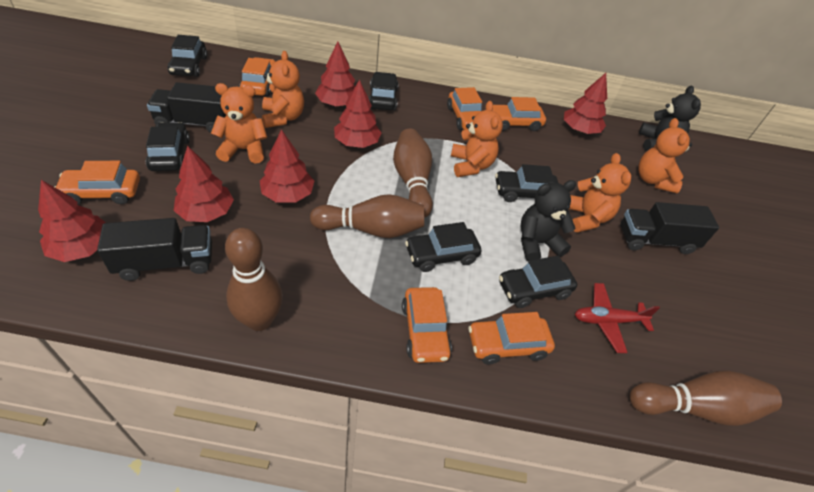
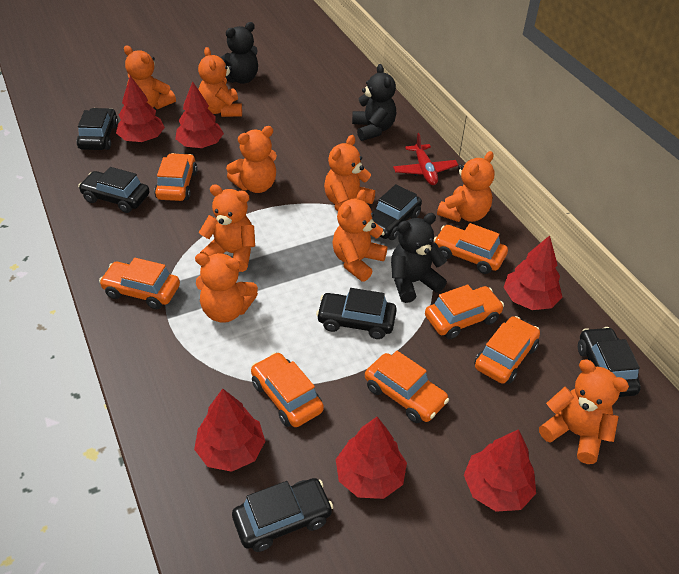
black teddy bear: 2 -> 3
black truck: 3 -> 0
brown bowling pin: 4 -> 0
orange car: 6 -> 7
orange teddy bear: 5 -> 9

